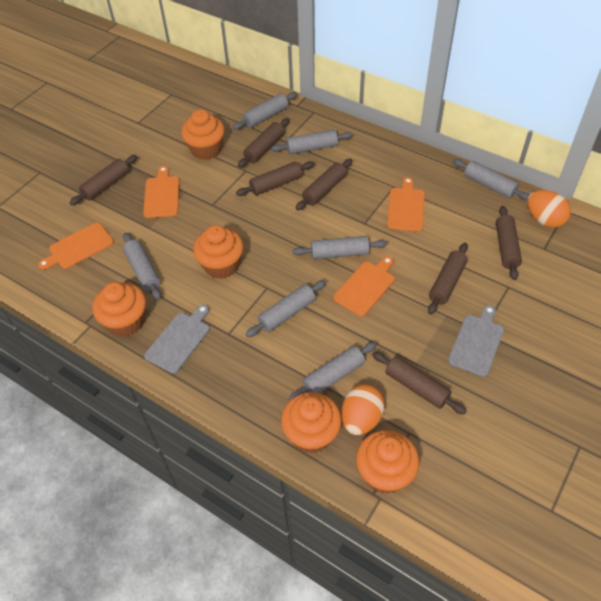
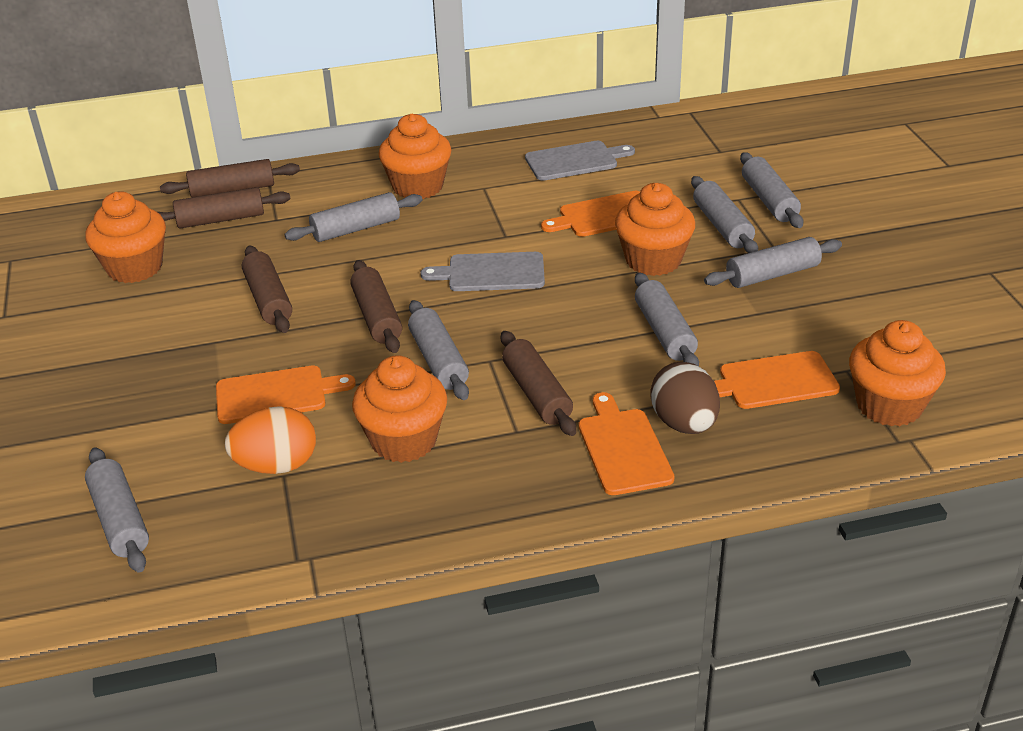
brown egg: 0 -> 1
brown rolling pin: 7 -> 5
orange egg: 2 -> 1

